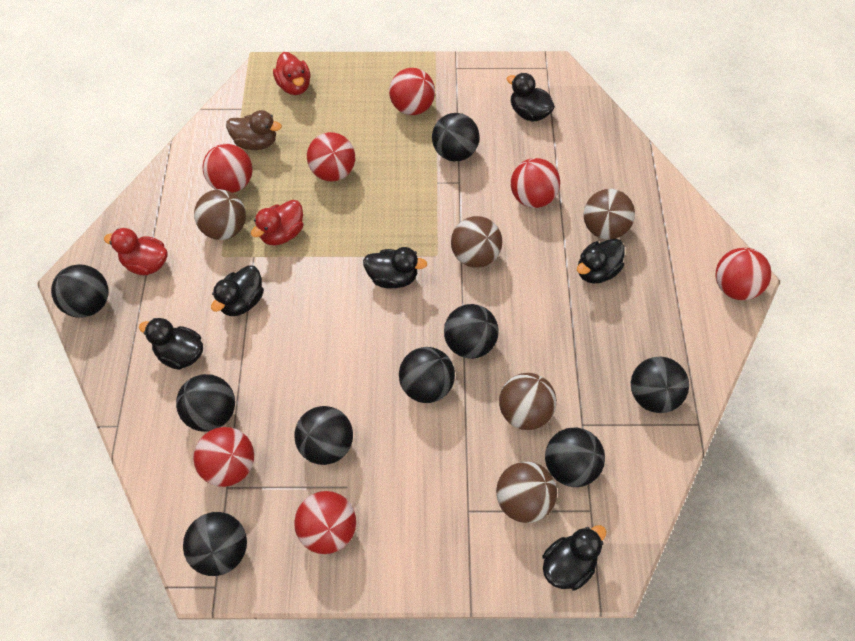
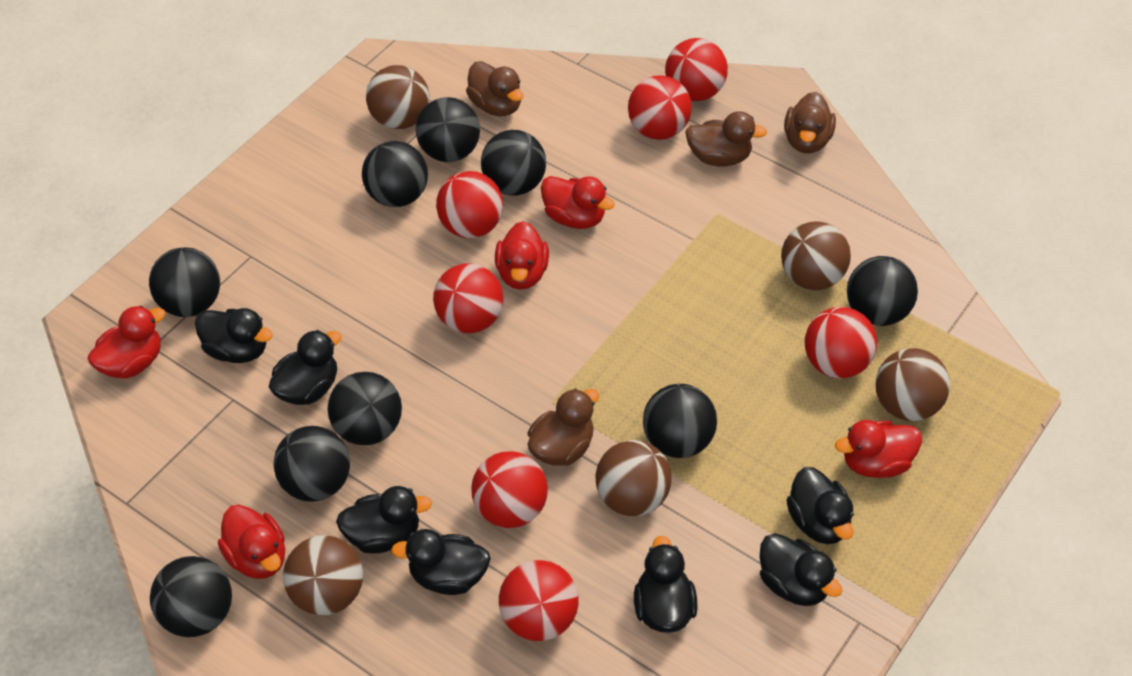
black duck: 6 -> 7
brown duck: 1 -> 4
red duck: 3 -> 5

